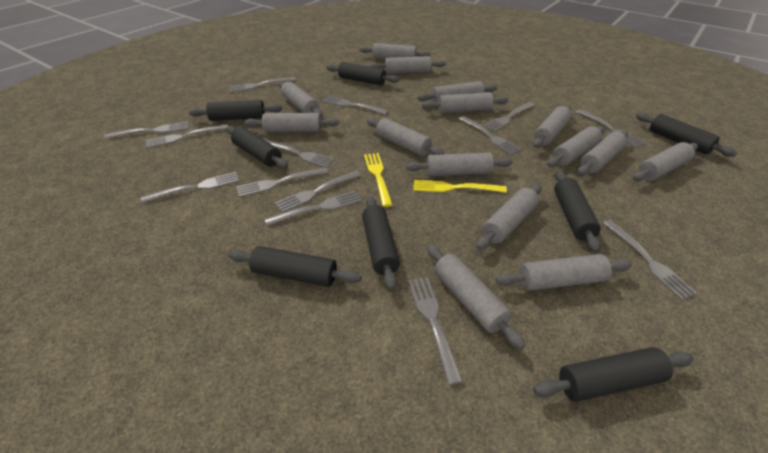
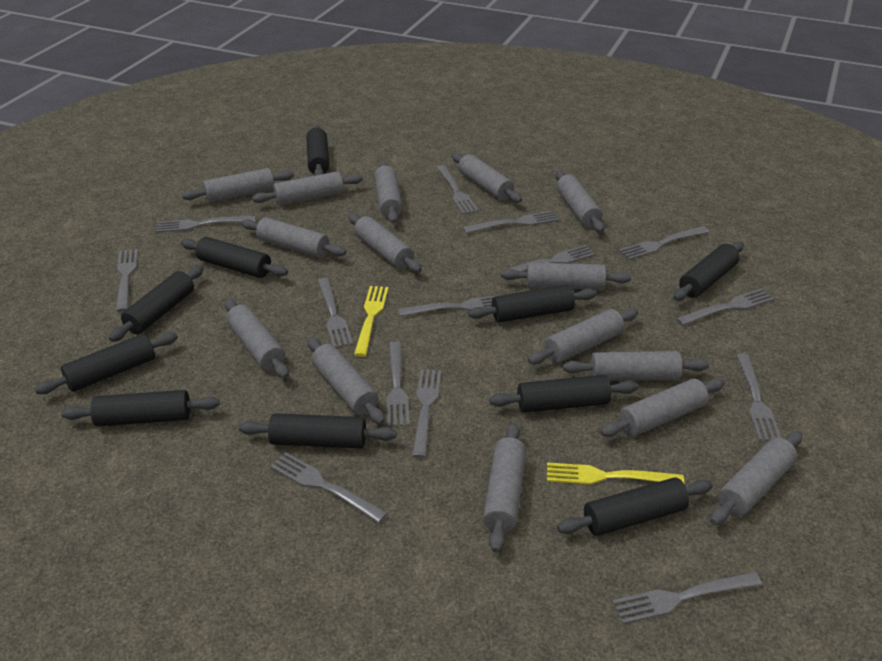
black rolling pin: 8 -> 10

